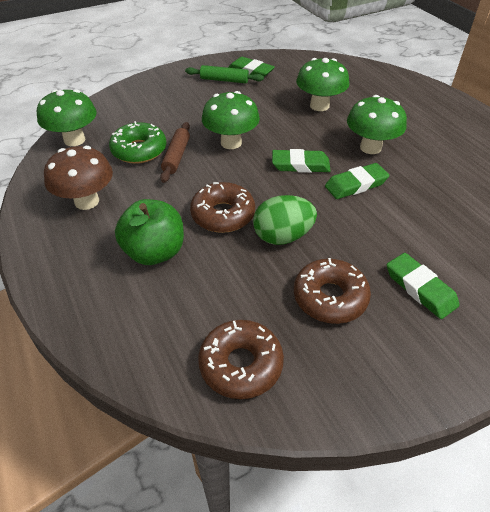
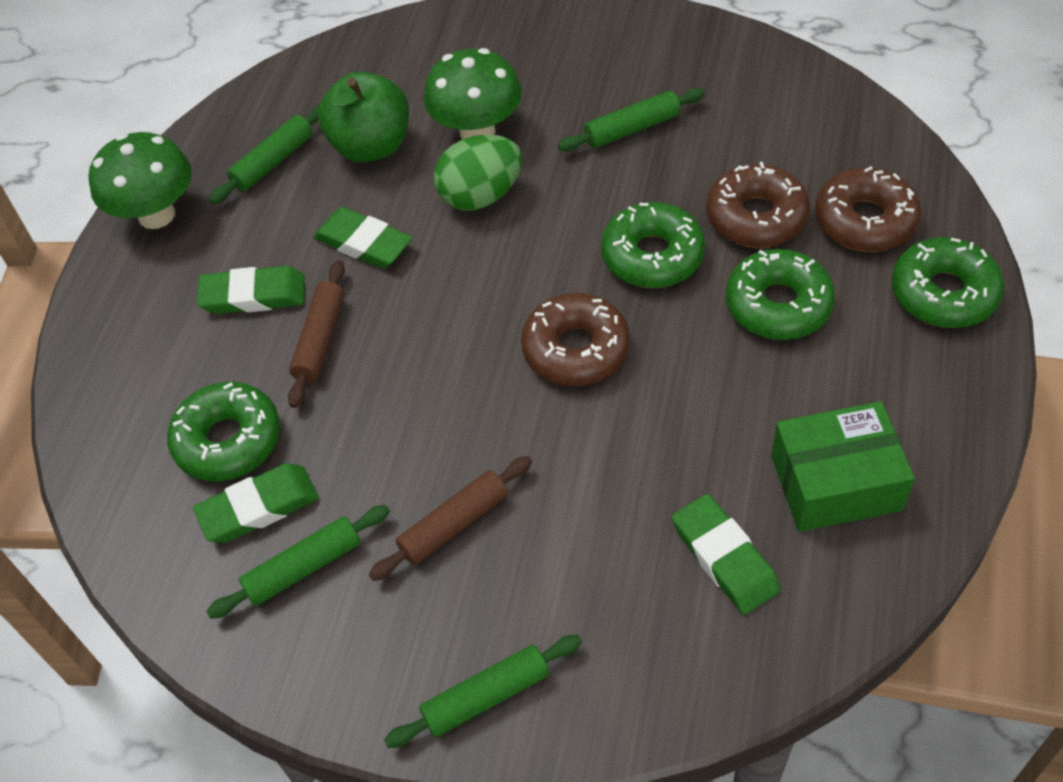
brown mushroom: 1 -> 0
brown rolling pin: 1 -> 2
green box: 0 -> 1
green donut: 1 -> 4
green mushroom: 4 -> 2
green rolling pin: 1 -> 4

